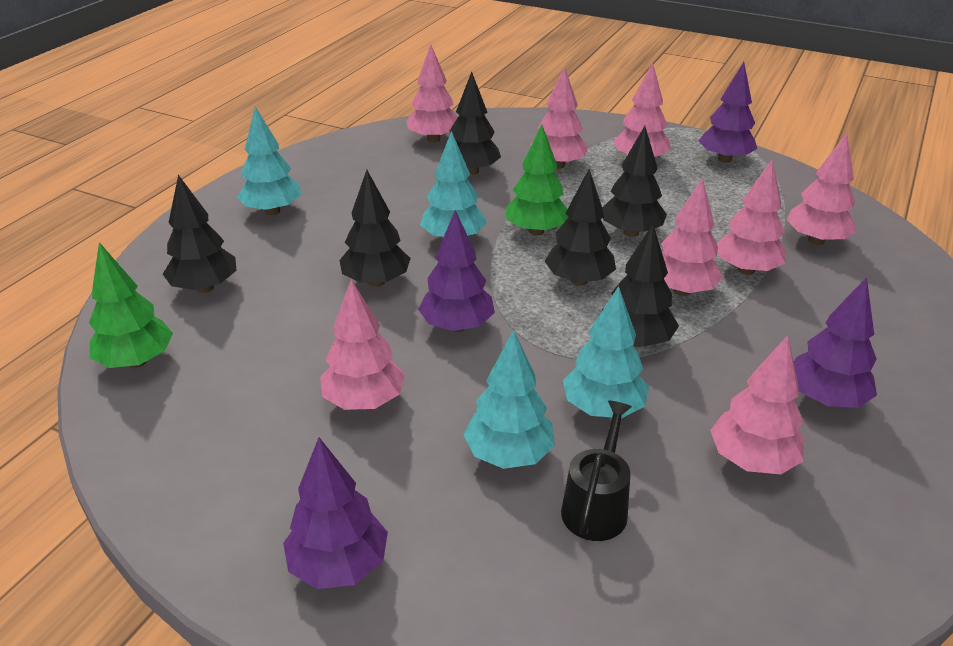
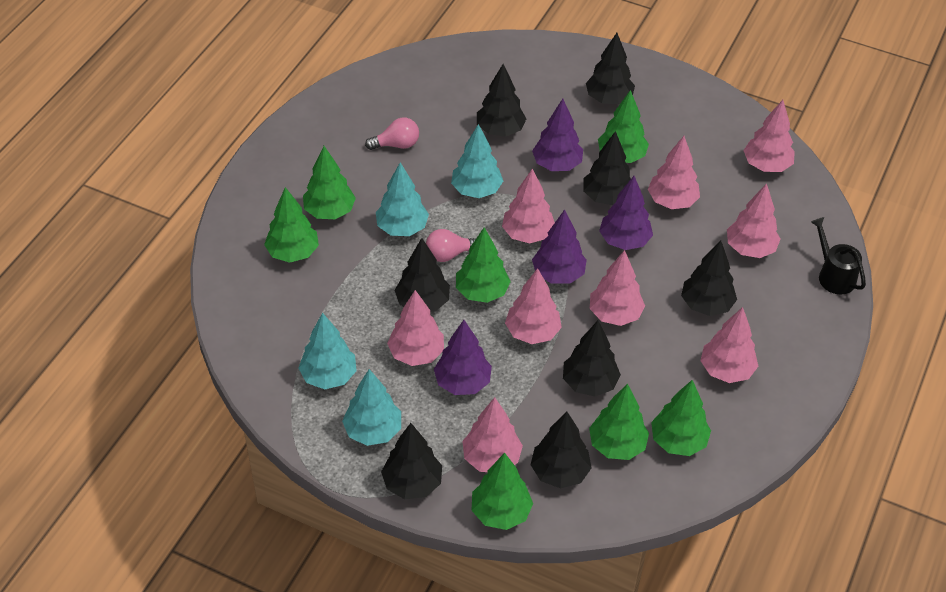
black tree: 6 -> 8
green tree: 2 -> 7
pink light bulb: 0 -> 2
pink tree: 8 -> 9

